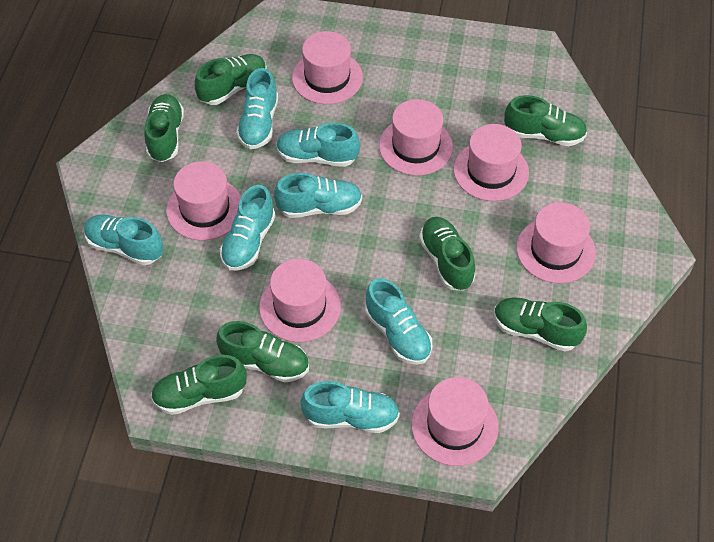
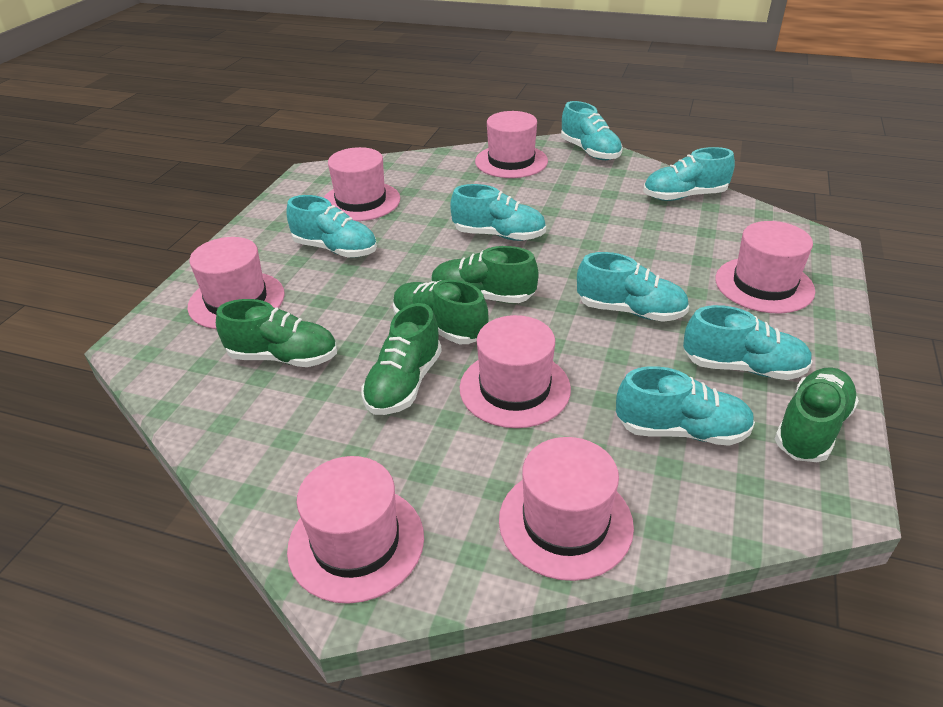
green shoe: 7 -> 5

